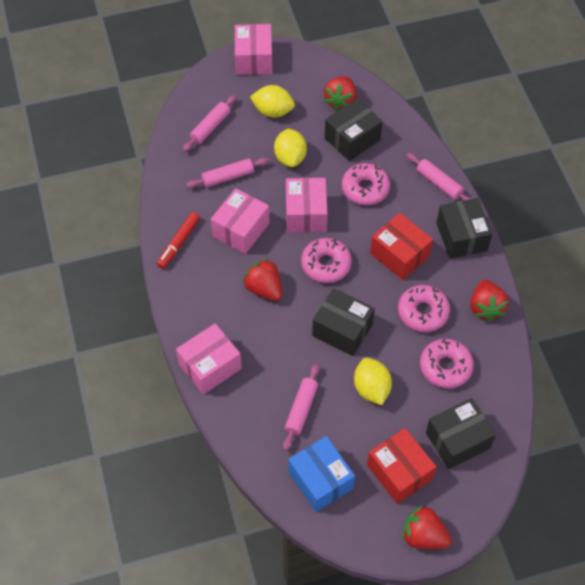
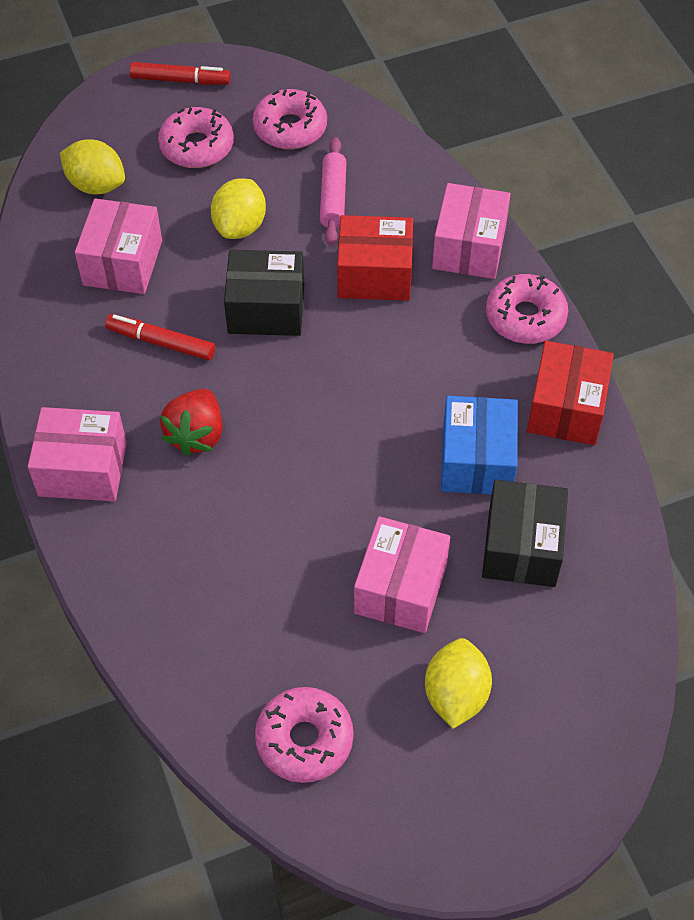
black box: 4 -> 2
pink rolling pin: 4 -> 1
red marker: 1 -> 2
red strawberry: 4 -> 1

